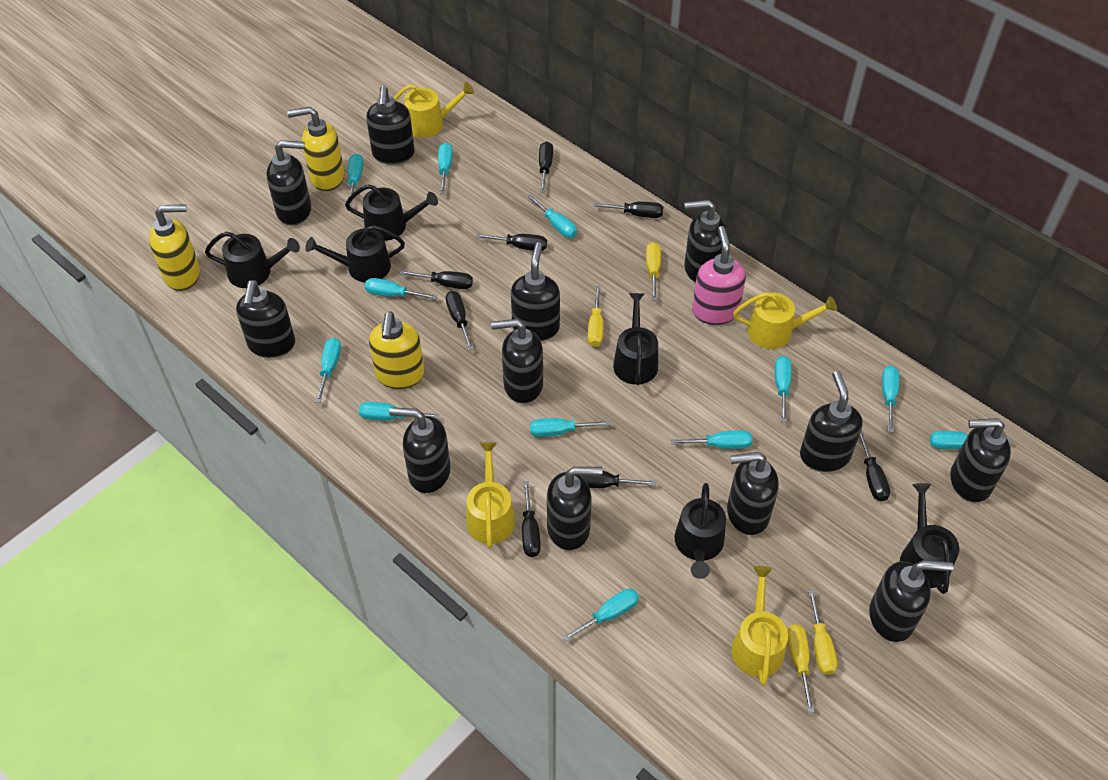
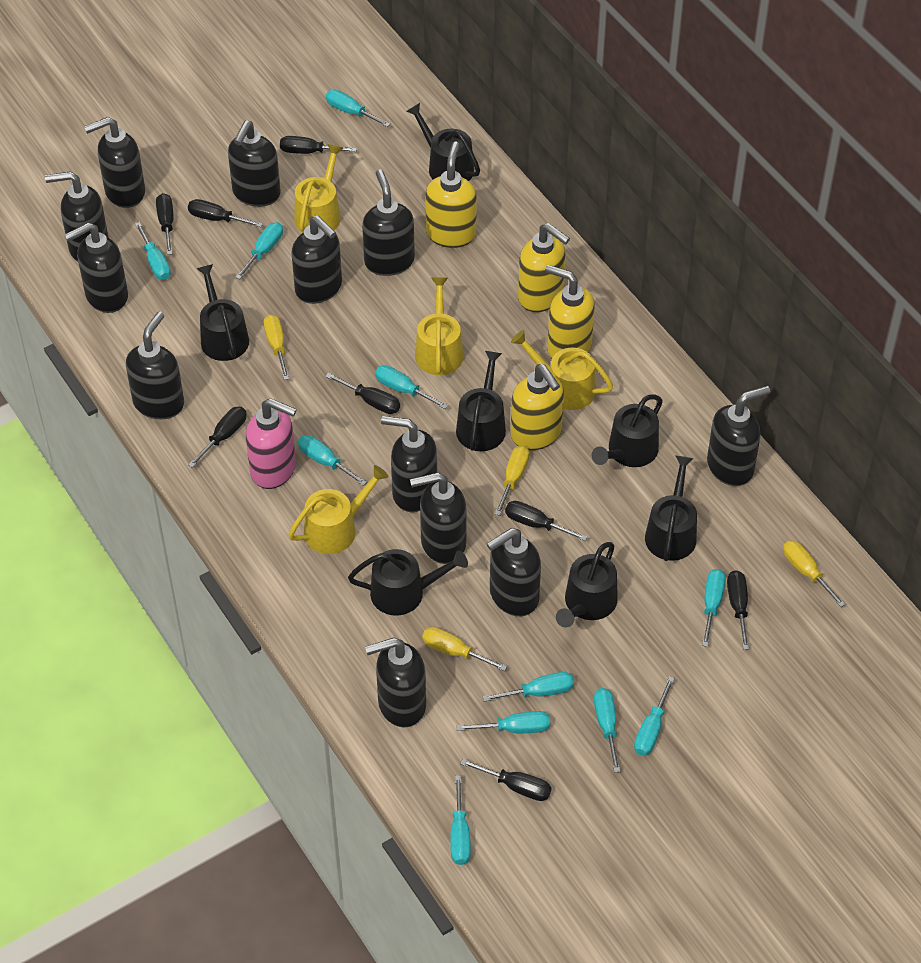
black watering can: 6 -> 7
turquoise screwdriver: 12 -> 11
yellow soap dispenser: 3 -> 4

